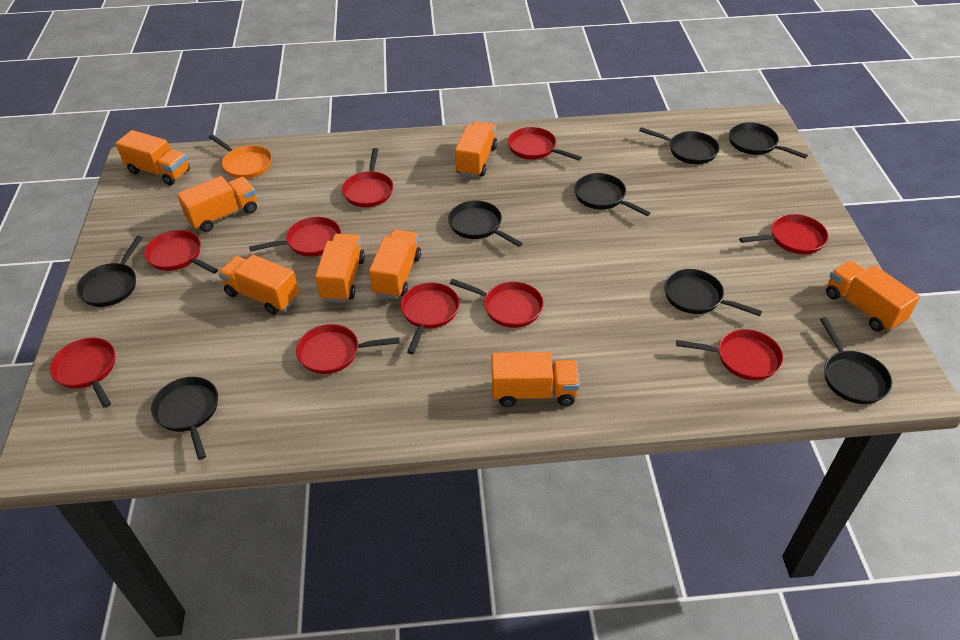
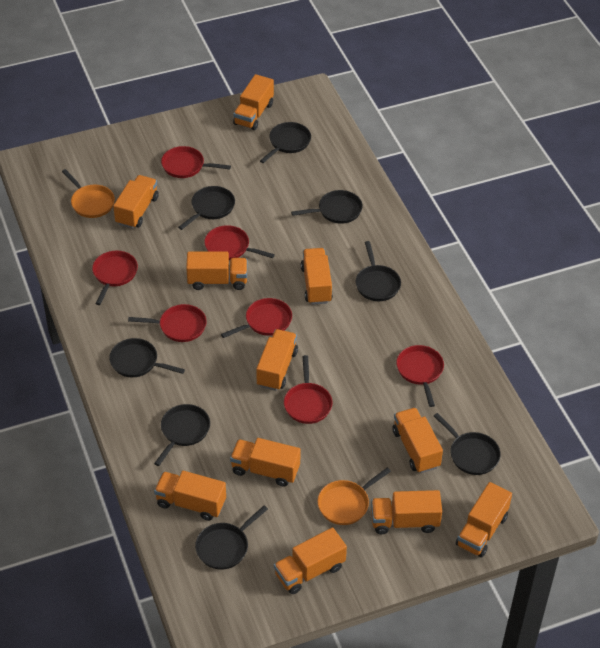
orange pan: 1 -> 2
orange truck: 8 -> 11
red pan: 10 -> 7

